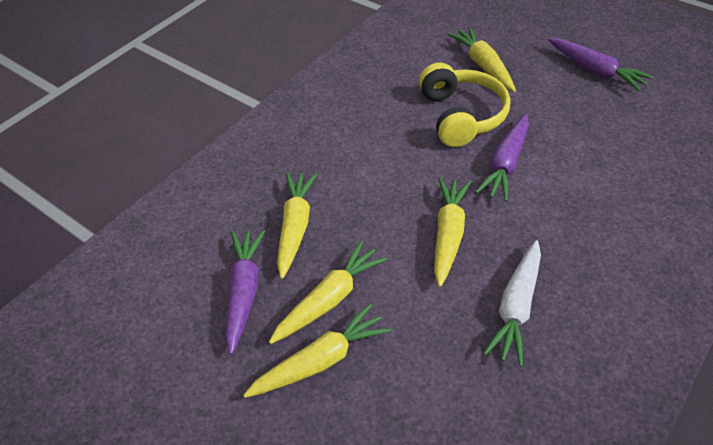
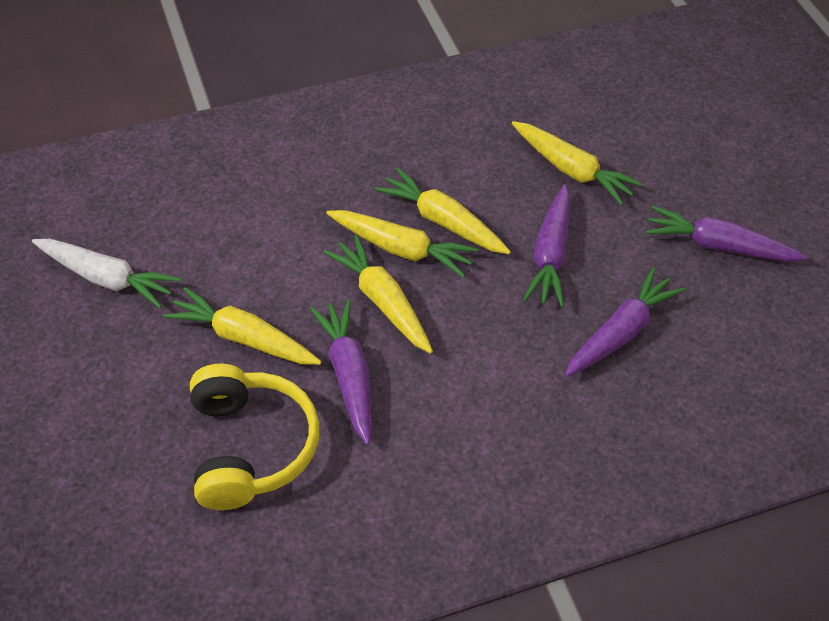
purple carrot: 3 -> 4

